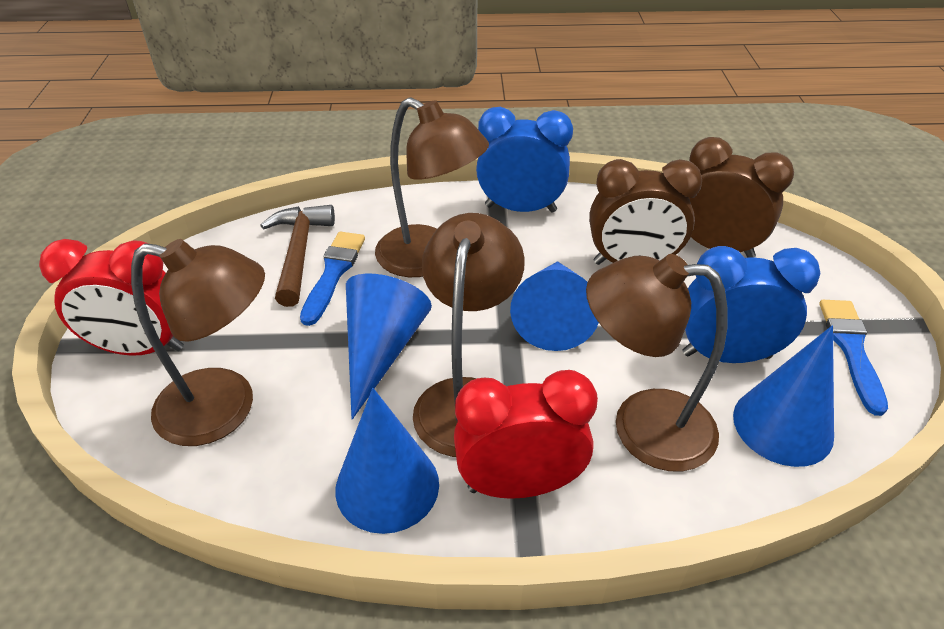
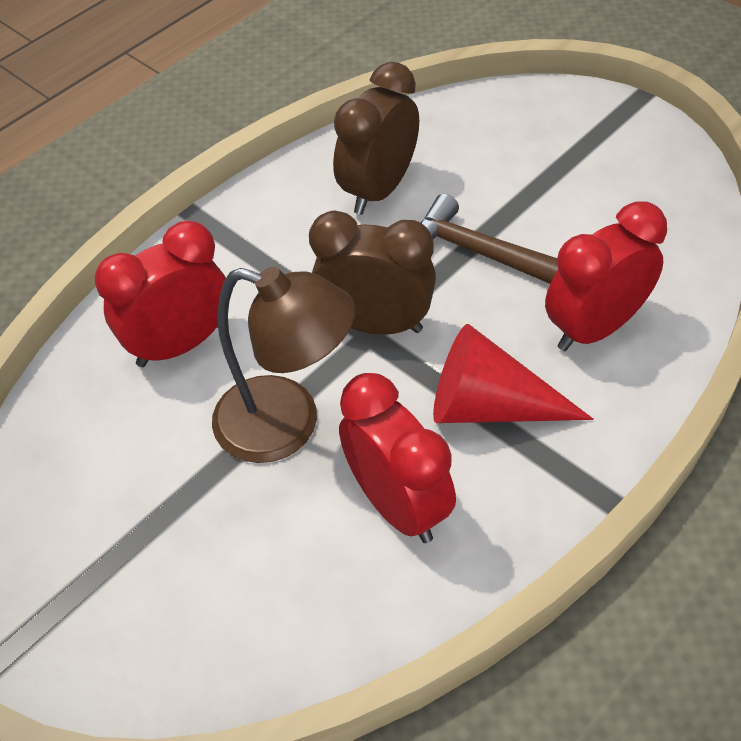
blue brush: 2 -> 0
blue clock: 2 -> 0
blue cone: 4 -> 0
brown lamp: 4 -> 1
red clock: 2 -> 3
red cone: 0 -> 1

